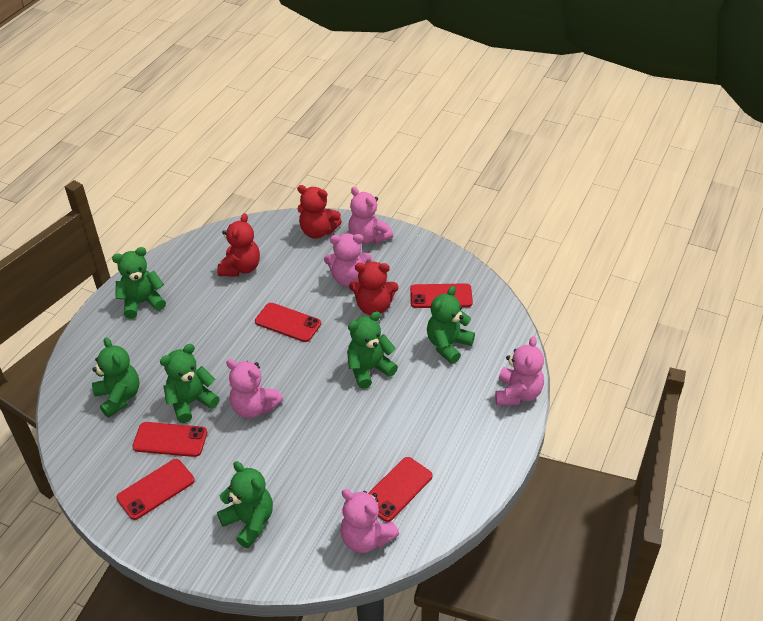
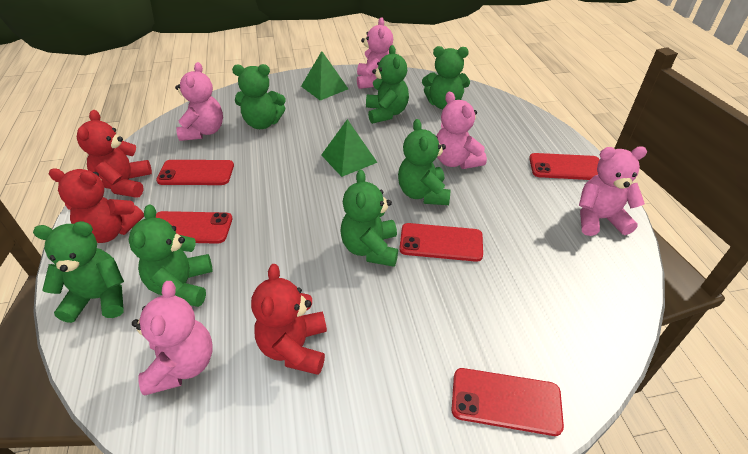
green pyramid: 0 -> 2
green teddy bear: 6 -> 7

